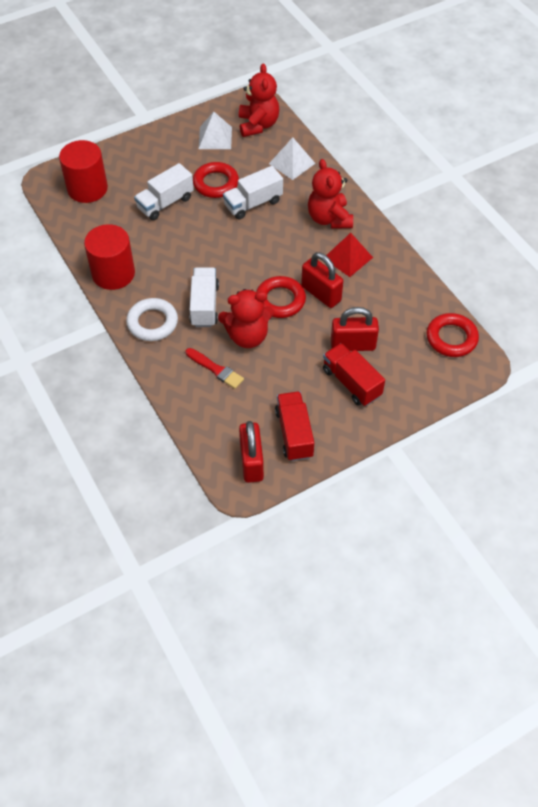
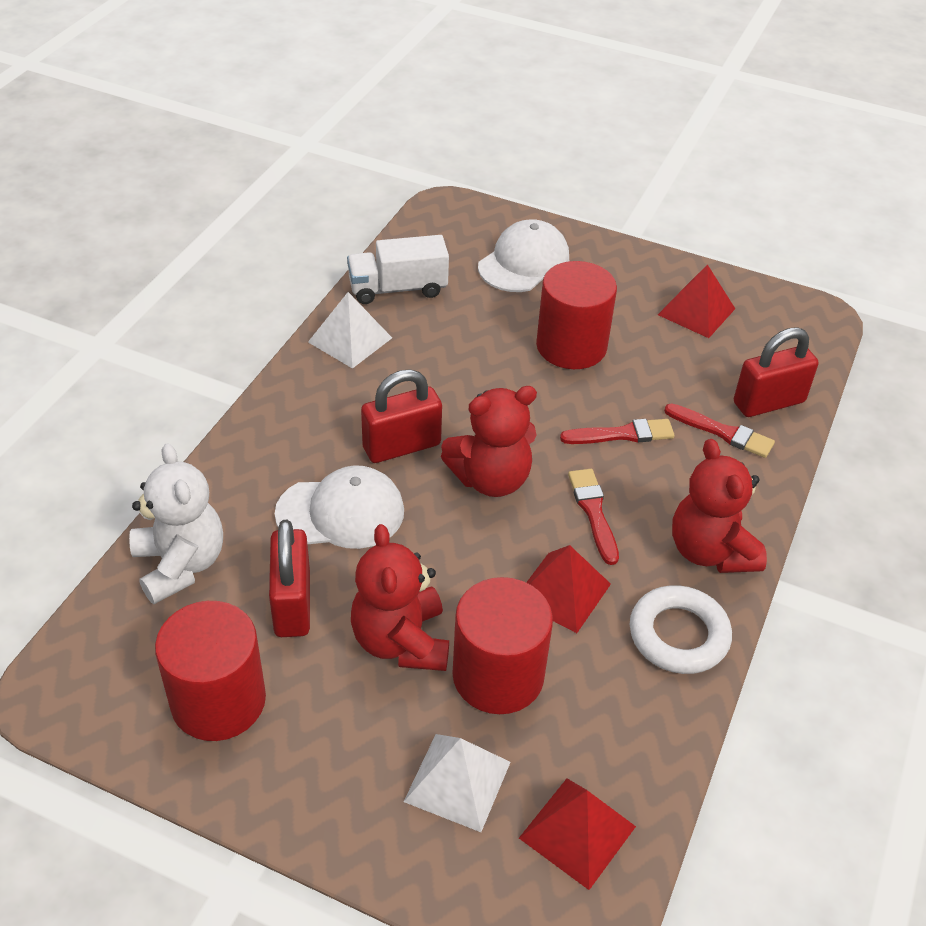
red brush: 1 -> 3
red cylinder: 2 -> 3
red pyramid: 1 -> 3
red ring: 3 -> 0
red truck: 2 -> 0
white cap: 0 -> 2
white teddy bear: 0 -> 1
white truck: 3 -> 1

